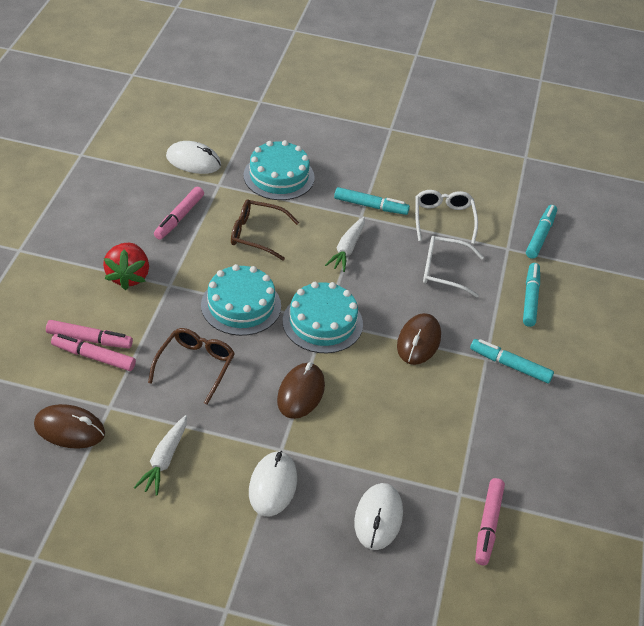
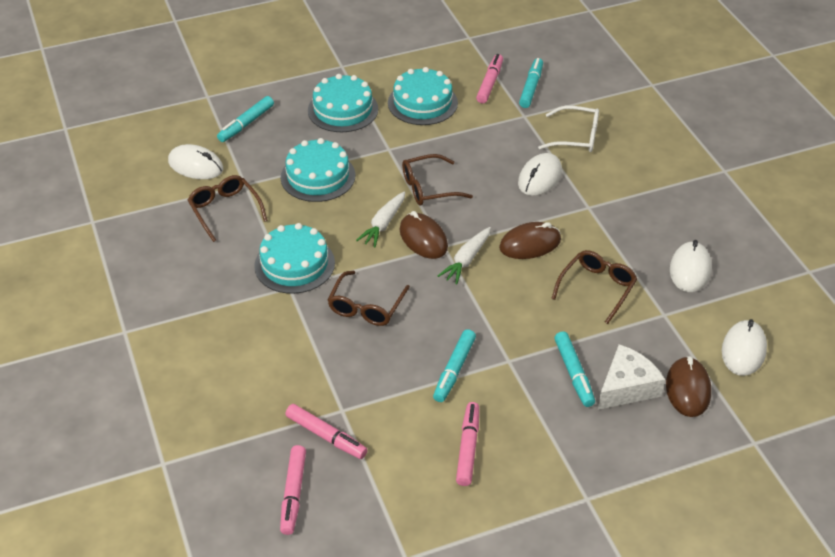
brown glasses: 2 -> 4
red strawberry: 1 -> 0
turquoise cake: 3 -> 4
white cheese: 0 -> 1
white glasses: 2 -> 1
white mouse: 3 -> 4

